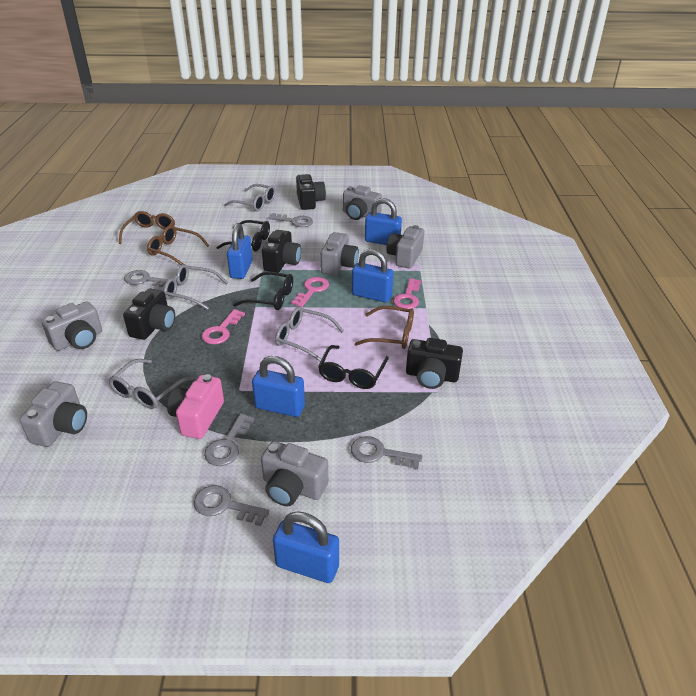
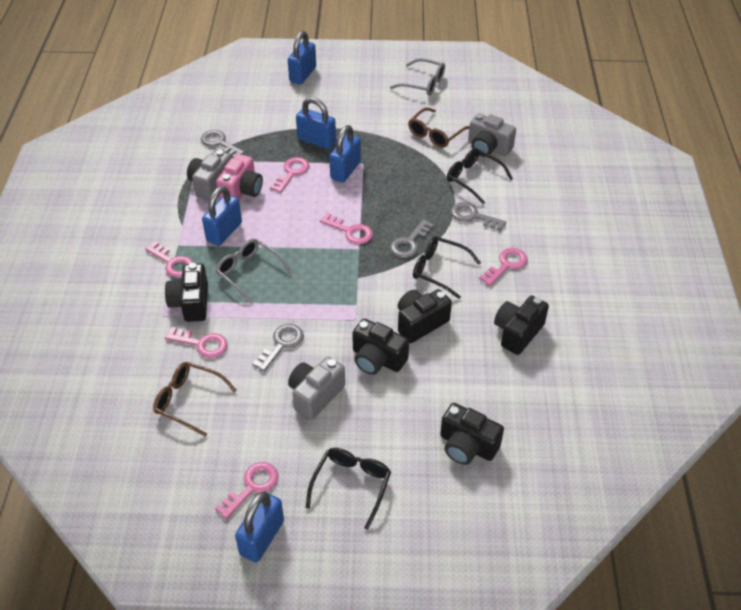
black camera: 4 -> 5
brown glasses: 3 -> 2
grey camera: 6 -> 3
grey glasses: 4 -> 2
grey key: 5 -> 4
pink key: 3 -> 6

